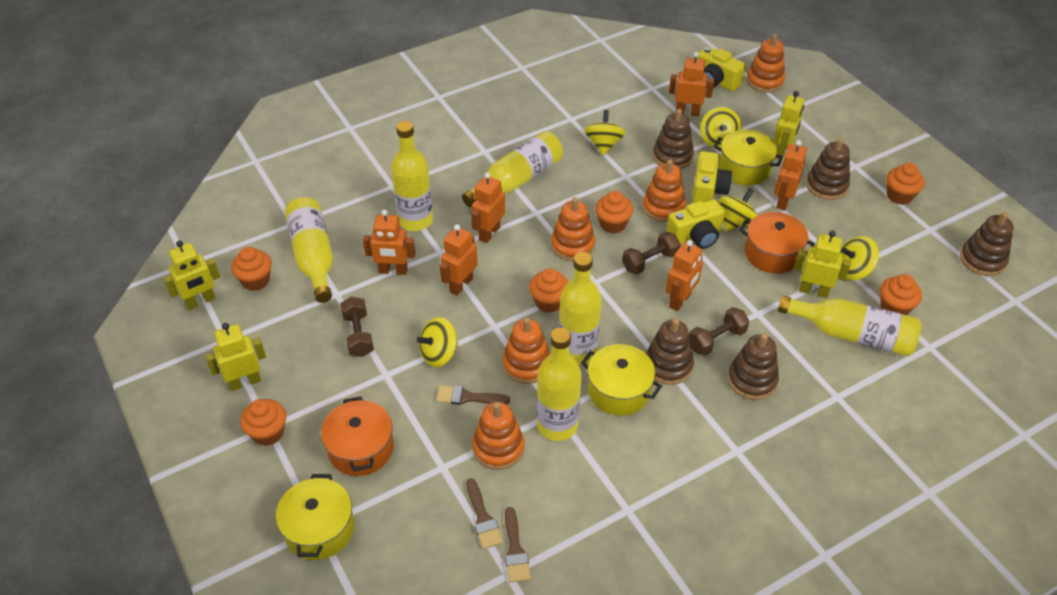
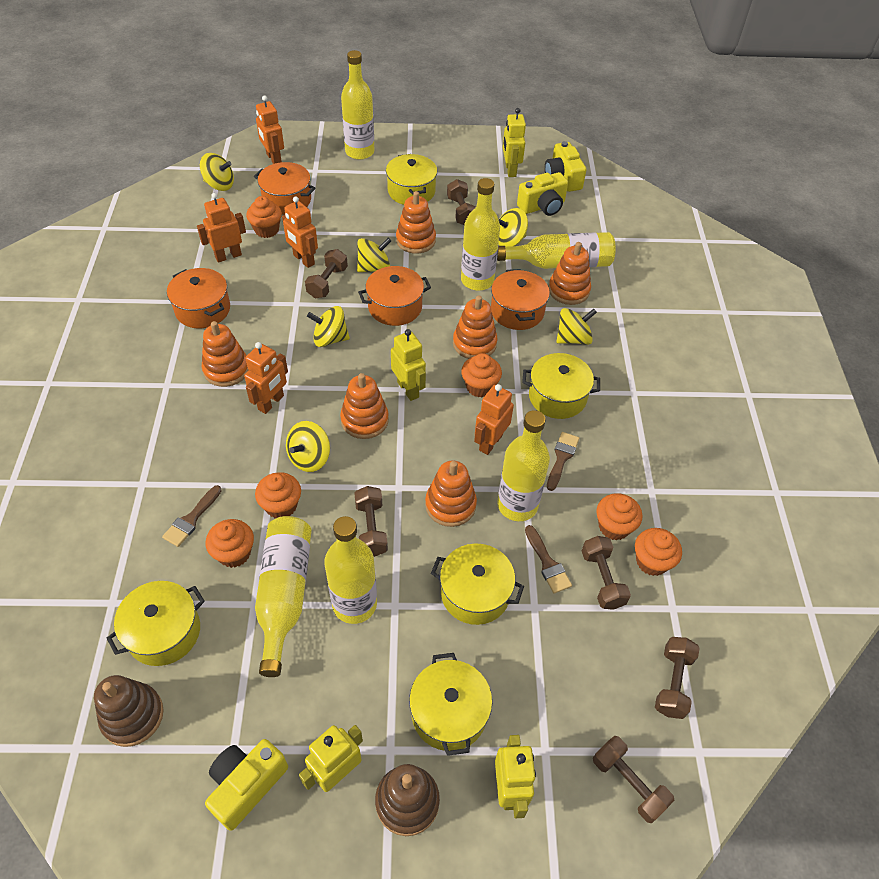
brown dumbbell: 3 -> 6
brown stacking toy: 5 -> 2
orange pot: 2 -> 4
orange robot: 6 -> 5
orange stacking toy: 5 -> 6
yellow pot: 3 -> 5
yellow spinning top: 5 -> 6

